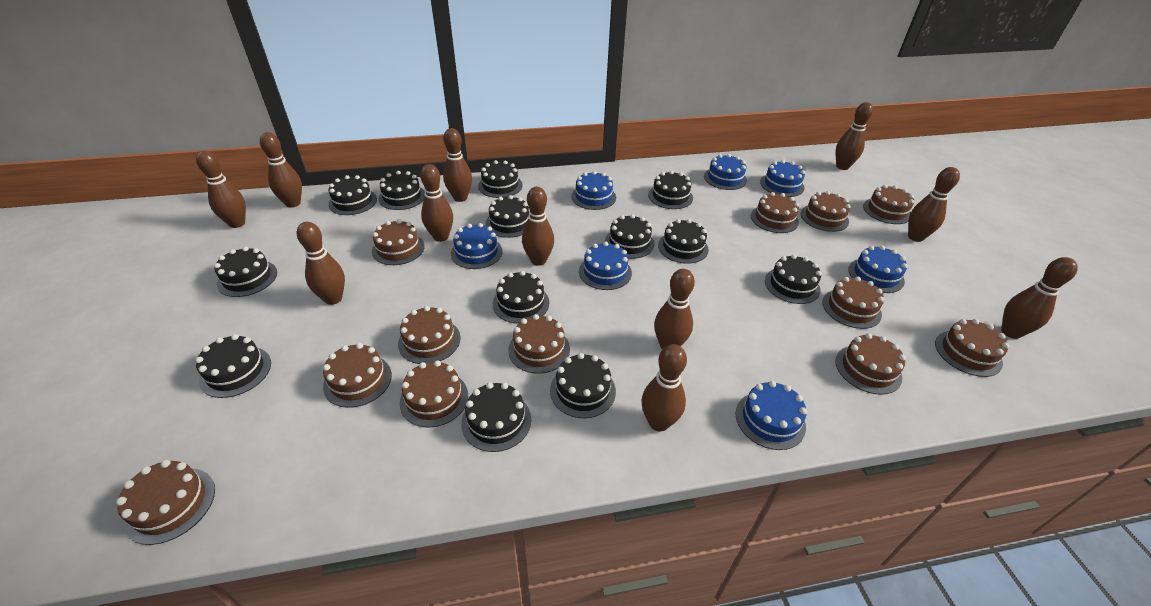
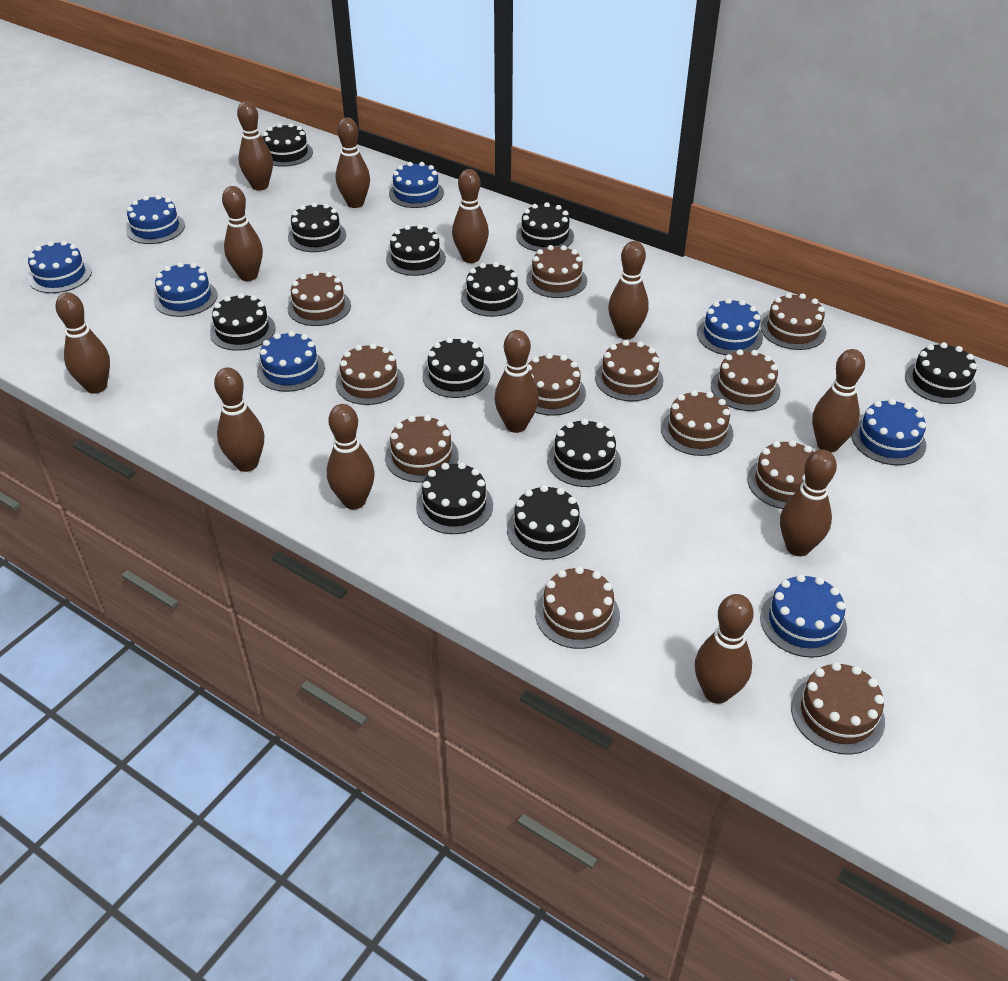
black cake: 13 -> 11
blue cake: 7 -> 8
brown bowling pin: 11 -> 12

